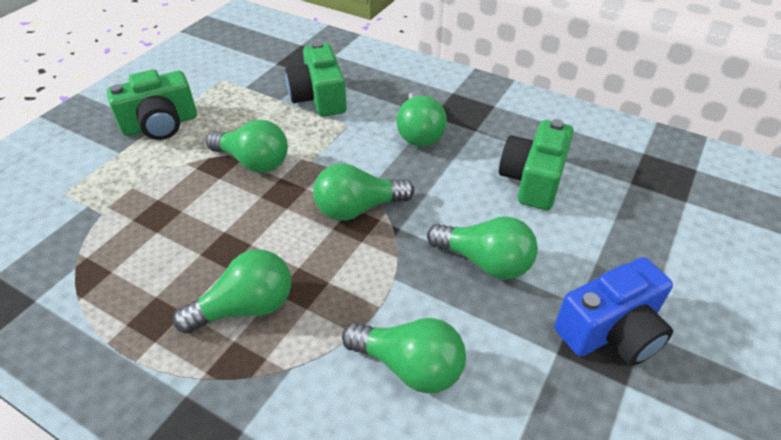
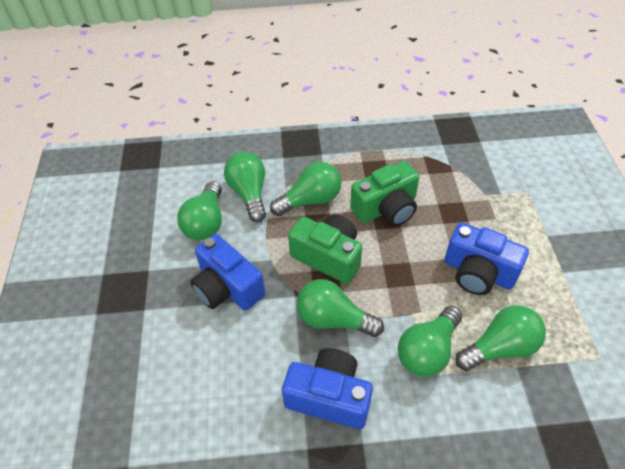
blue camera: 1 -> 3
green camera: 3 -> 2

